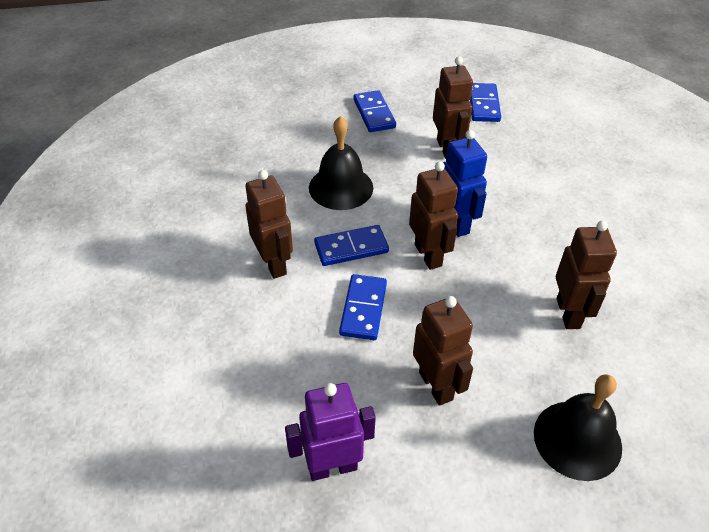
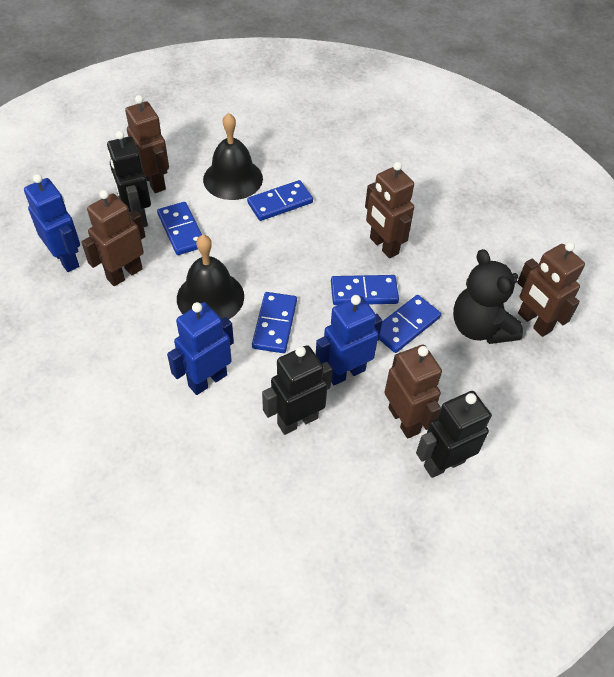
black robot: 0 -> 3
black teddy bear: 0 -> 1
blue domino: 4 -> 5
blue robot: 1 -> 3
purple robot: 1 -> 0

